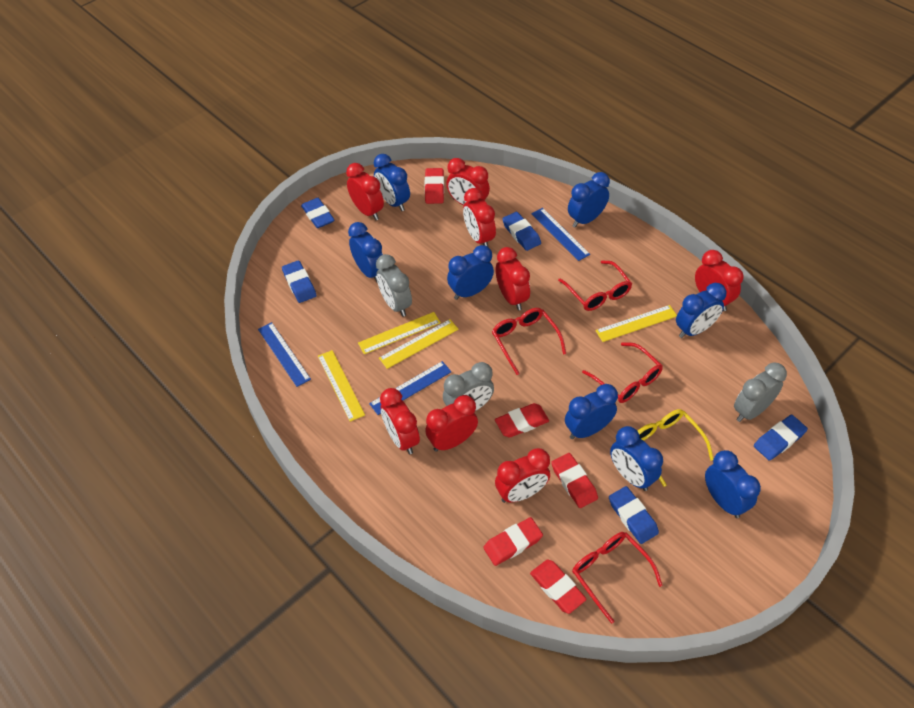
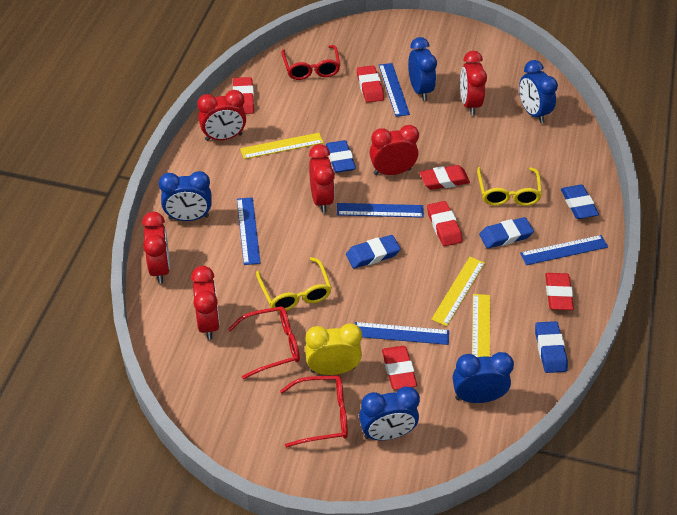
blue clock: 8 -> 5
blue ruler: 3 -> 5
grey clock: 3 -> 0
red clock: 8 -> 6
red eraser: 5 -> 6
red glasses: 4 -> 3
yellow clock: 0 -> 1
yellow glasses: 1 -> 2
yellow ruler: 4 -> 3

